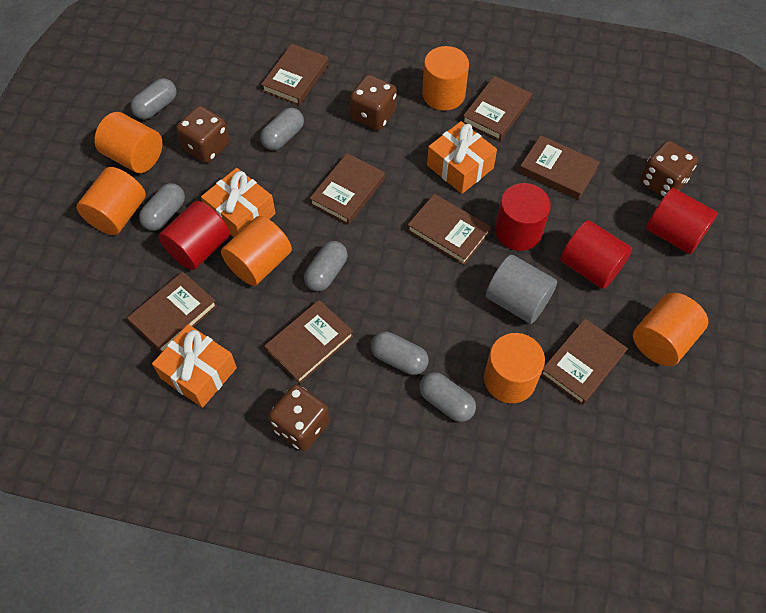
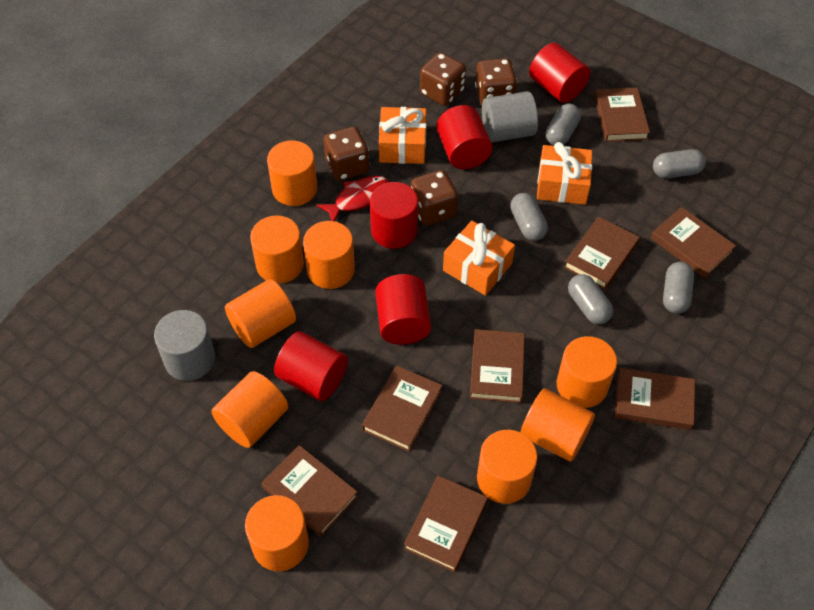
grey capsule: 6 -> 5
grey cylinder: 1 -> 2
orange cylinder: 6 -> 9
red cylinder: 4 -> 5
red fish: 0 -> 1

